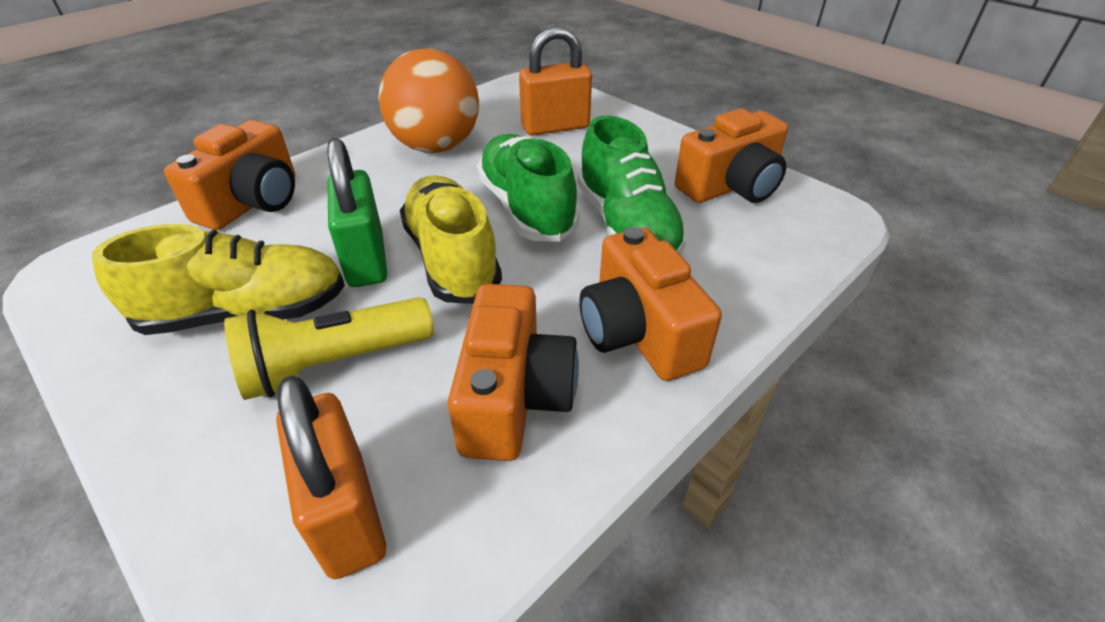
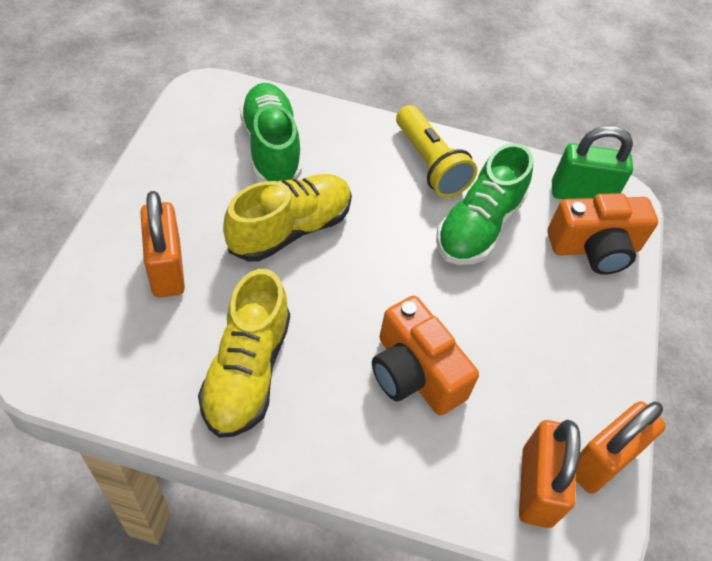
orange ball: 1 -> 0
orange camera: 4 -> 2
orange padlock: 2 -> 3

